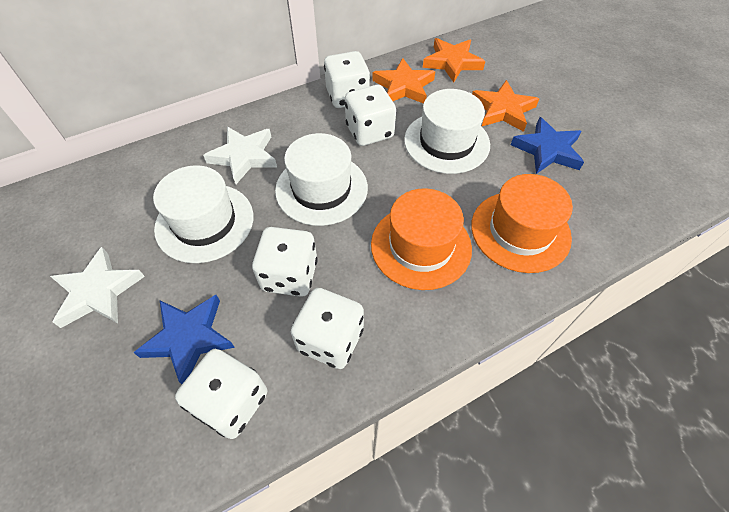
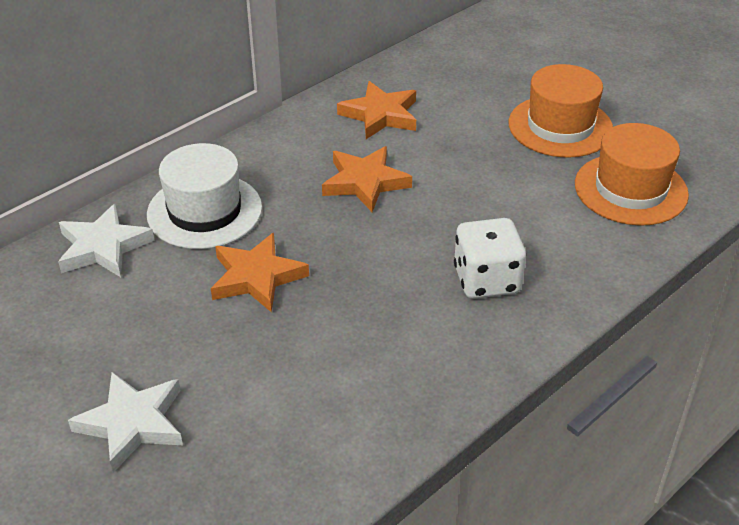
blue star: 2 -> 0
white dice: 5 -> 1
white hat: 3 -> 1

